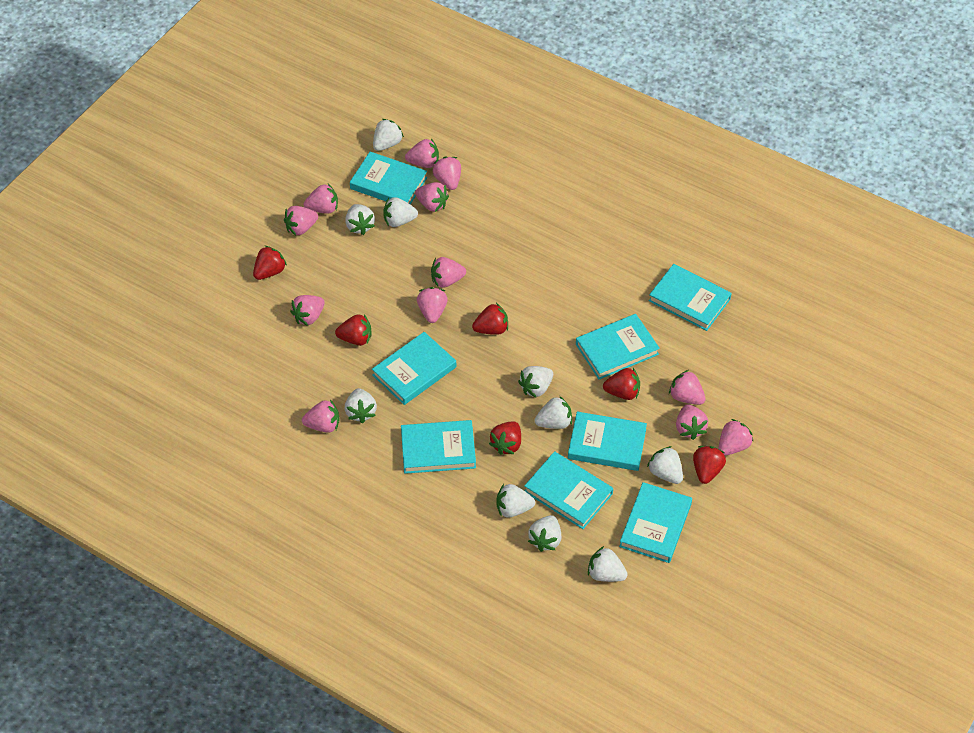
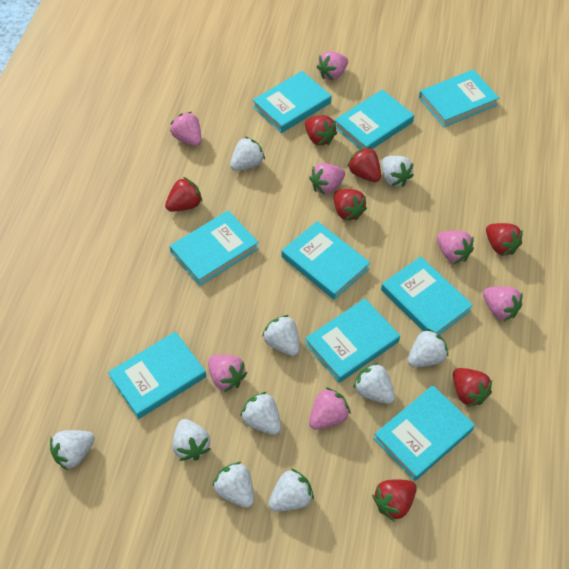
pink strawberry: 12 -> 7
red strawberry: 6 -> 7
turquoise book: 8 -> 9

